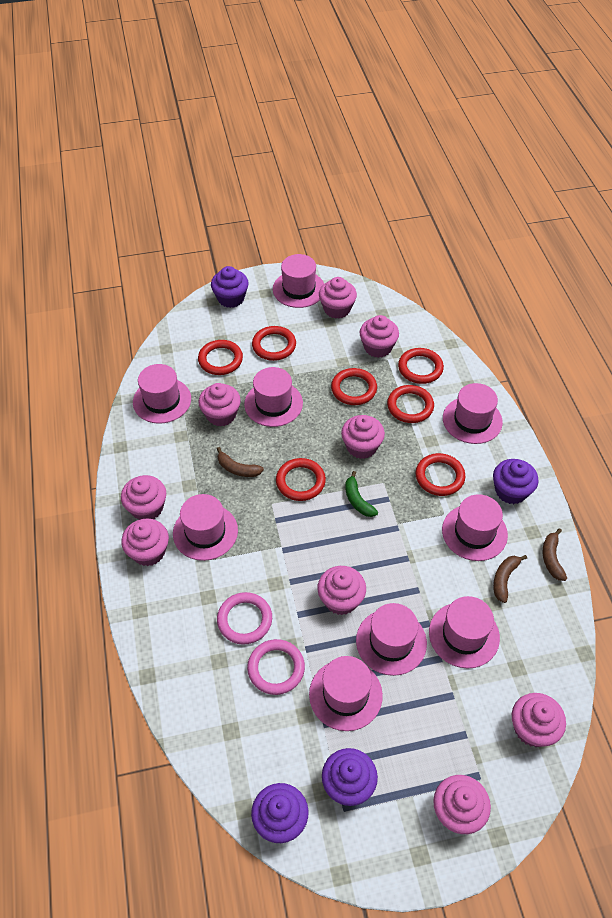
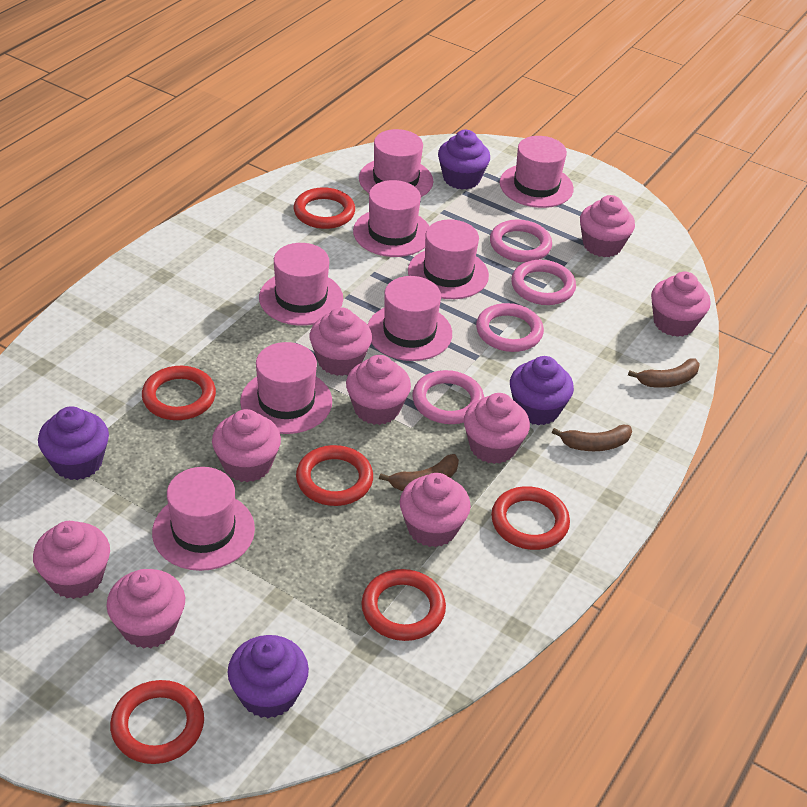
green banana: 1 -> 0
pink hat: 9 -> 8
pink ring: 2 -> 4
red ring: 7 -> 6

